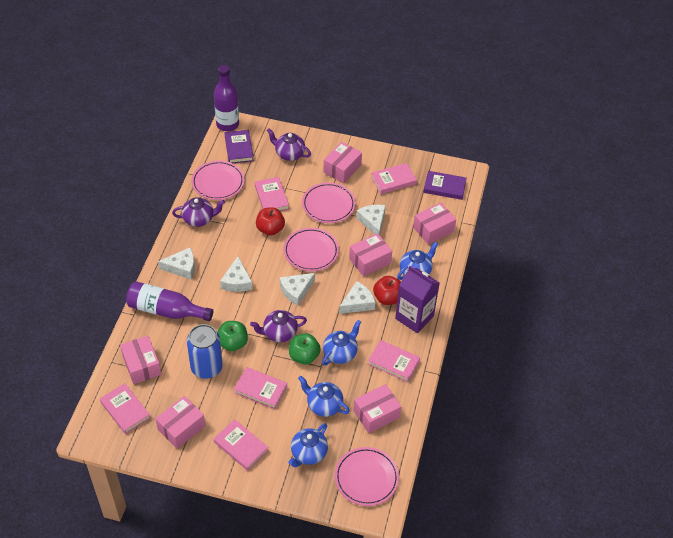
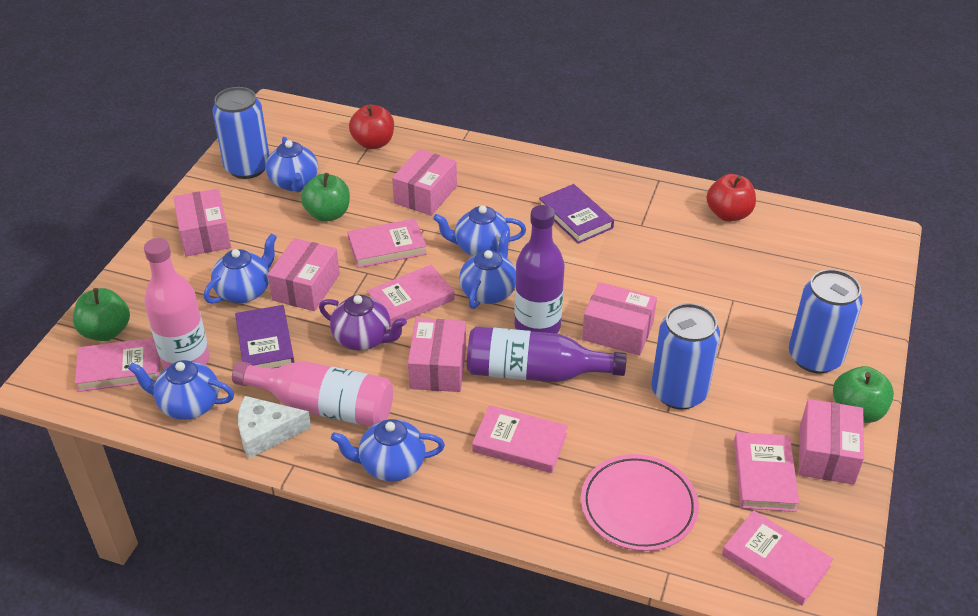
blue can: 1 -> 3
blue teapot: 4 -> 6
green apple: 2 -> 3
pink bottle: 0 -> 2
pink plate: 4 -> 1
purple carton: 1 -> 0
purple teapot: 3 -> 1
white cheese: 5 -> 1

